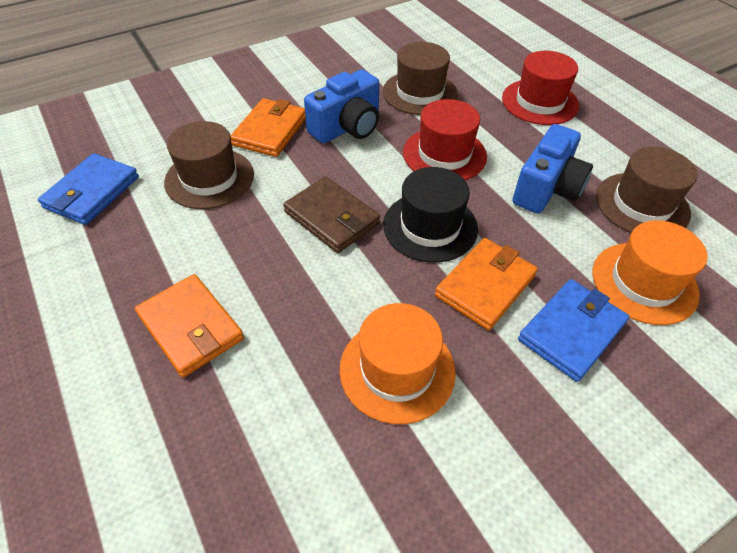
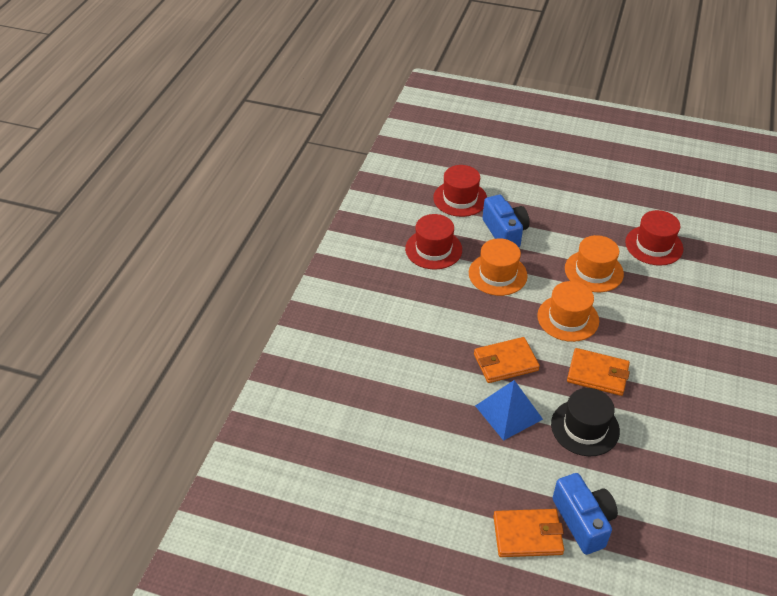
blue pyramid: 0 -> 1
blue wallet: 2 -> 0
brown hat: 3 -> 0
brown wallet: 1 -> 0
orange hat: 2 -> 3
red hat: 2 -> 3

